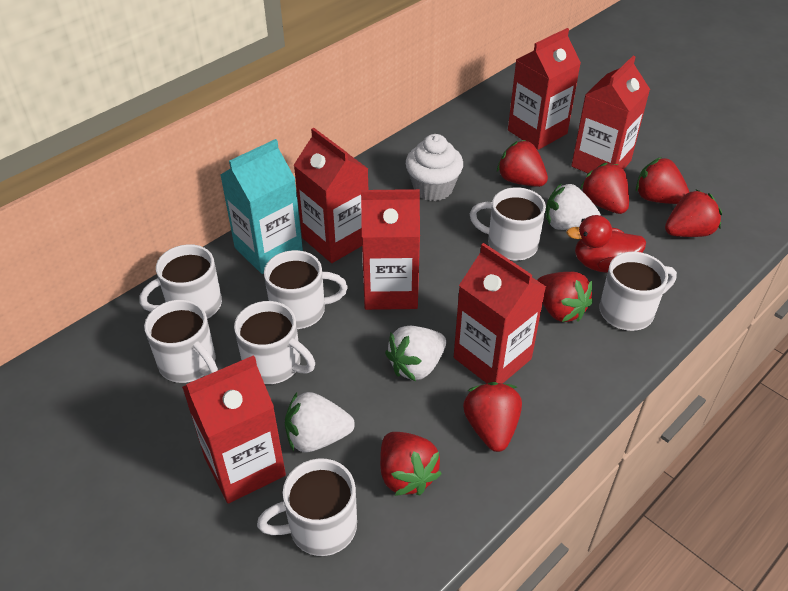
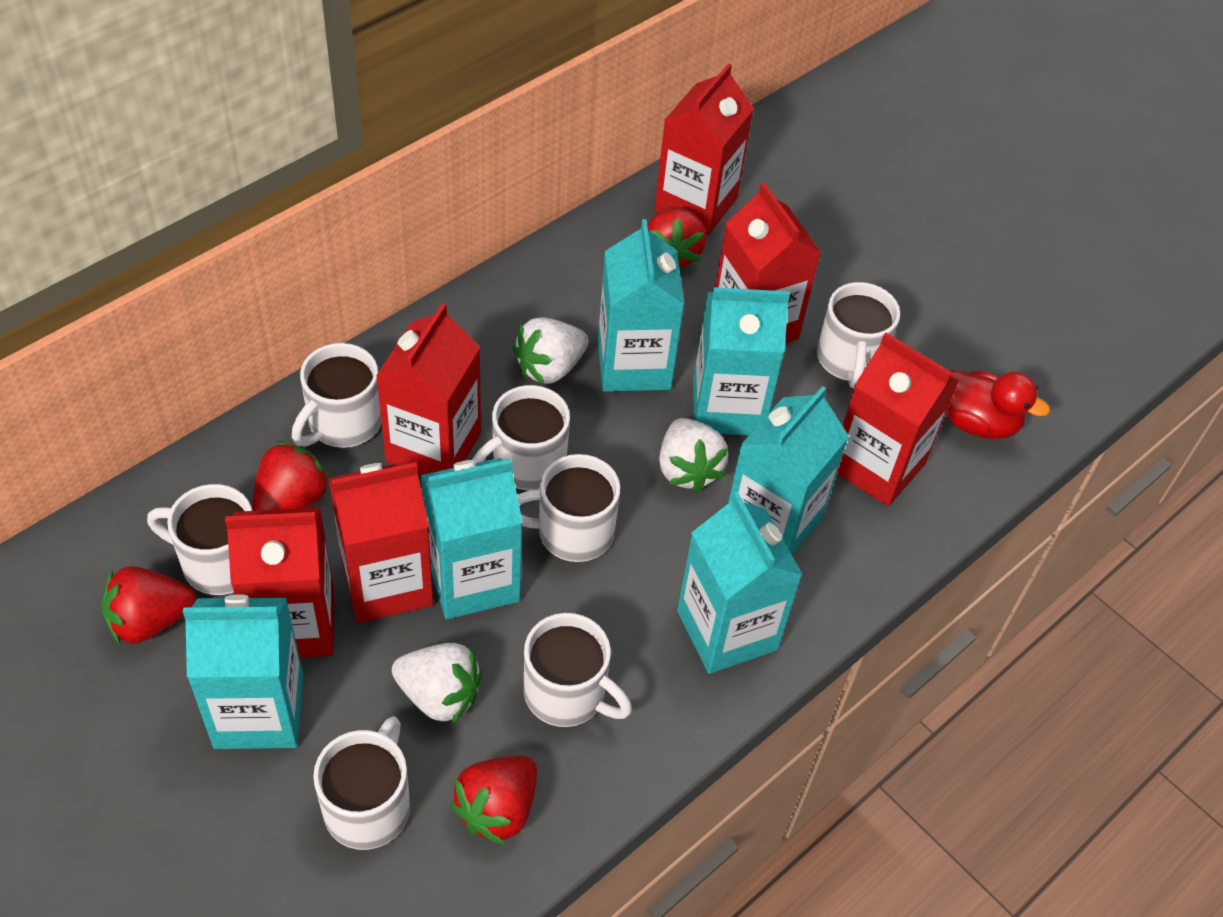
red strawberry: 7 -> 4
turquoise carton: 1 -> 6
white cupcake: 1 -> 0

